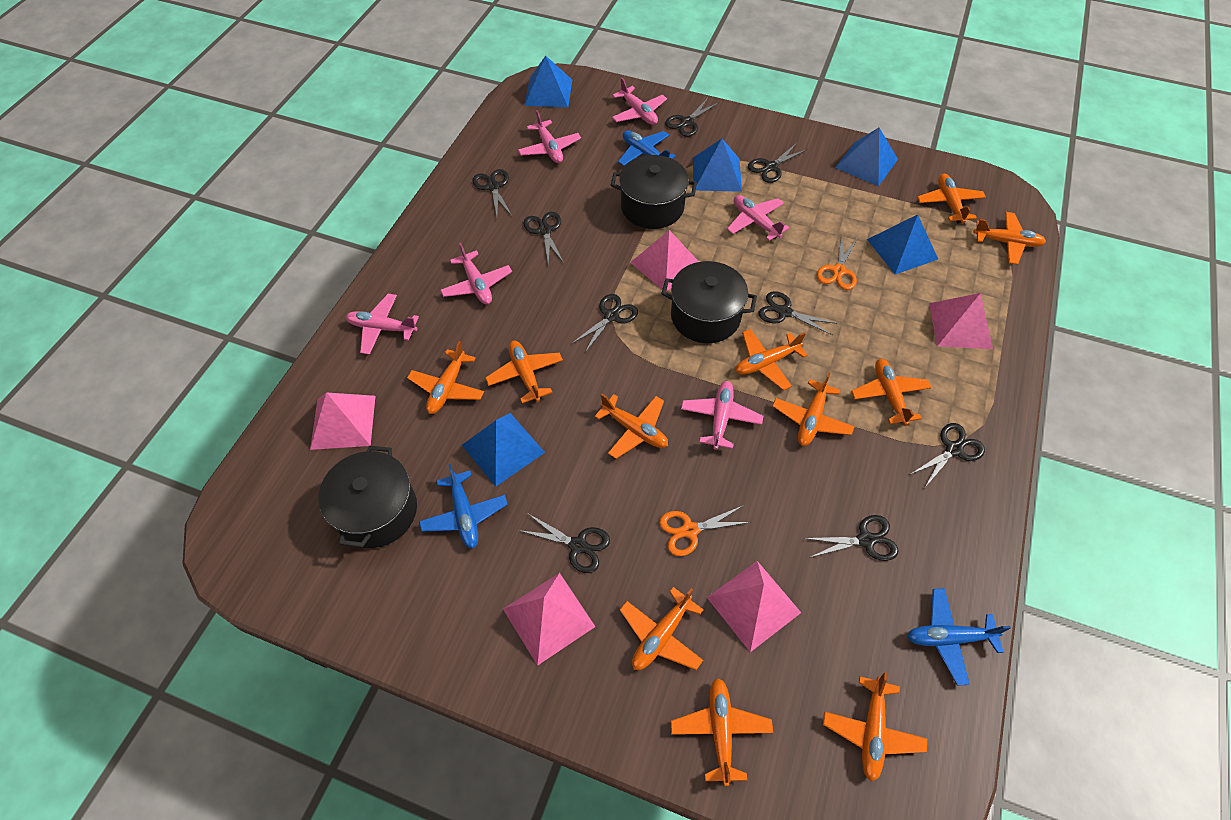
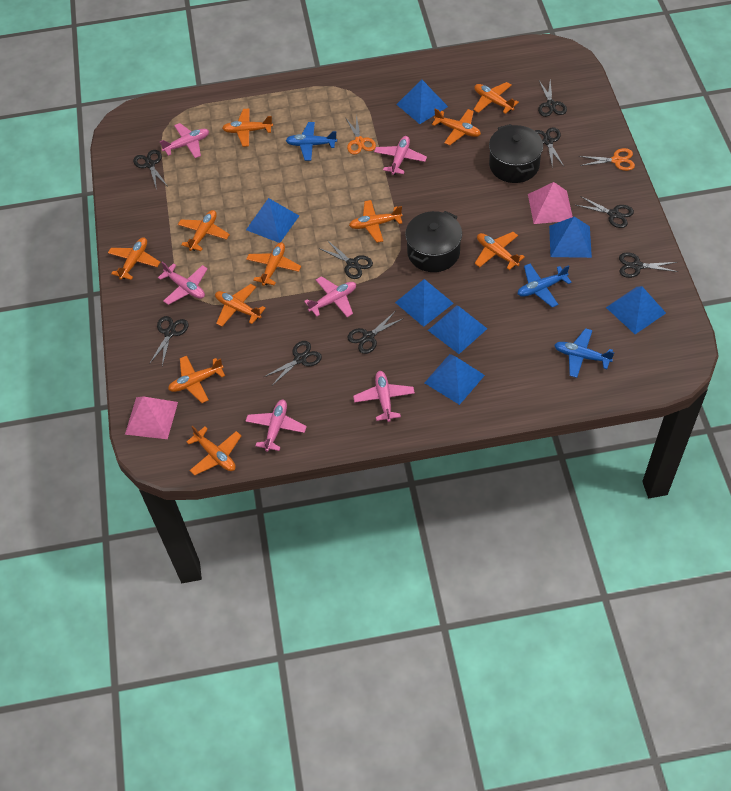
black pot: 3 -> 2
blue pyramid: 5 -> 7
pink pyramid: 5 -> 2

